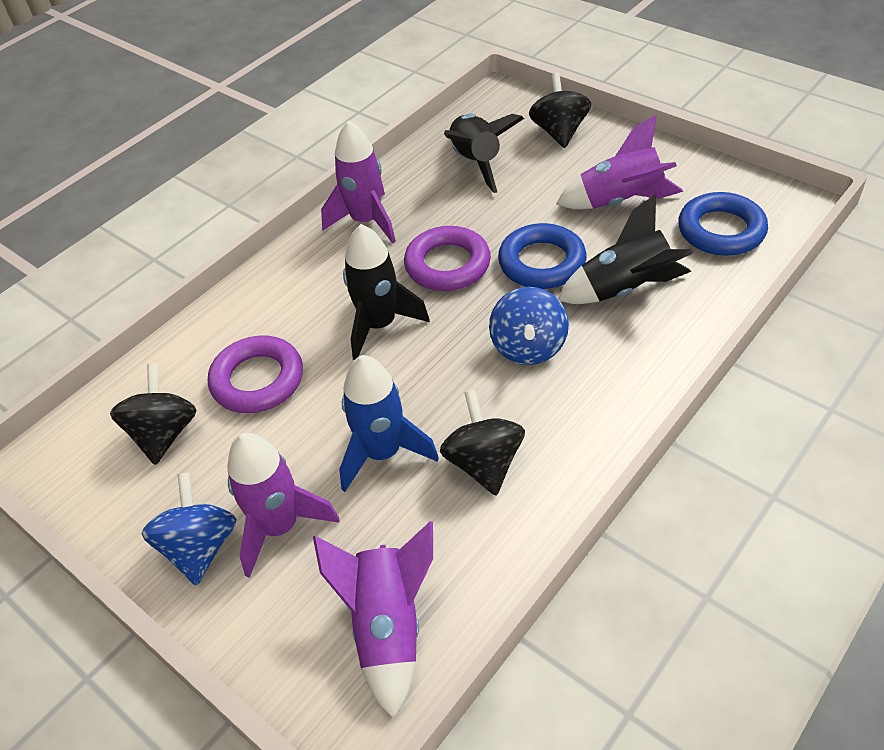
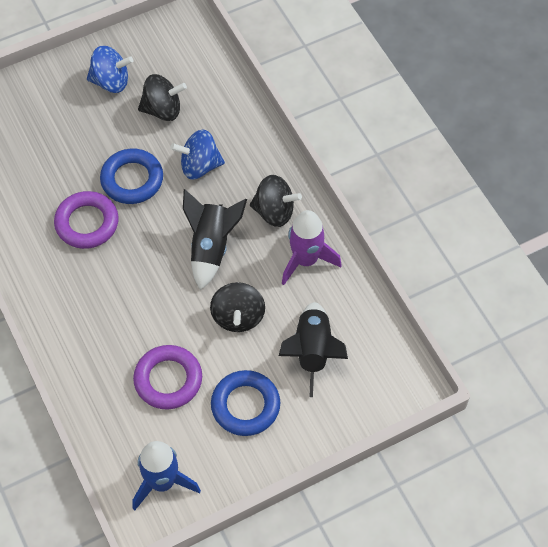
black rocket: 3 -> 2
purple rocket: 4 -> 1

